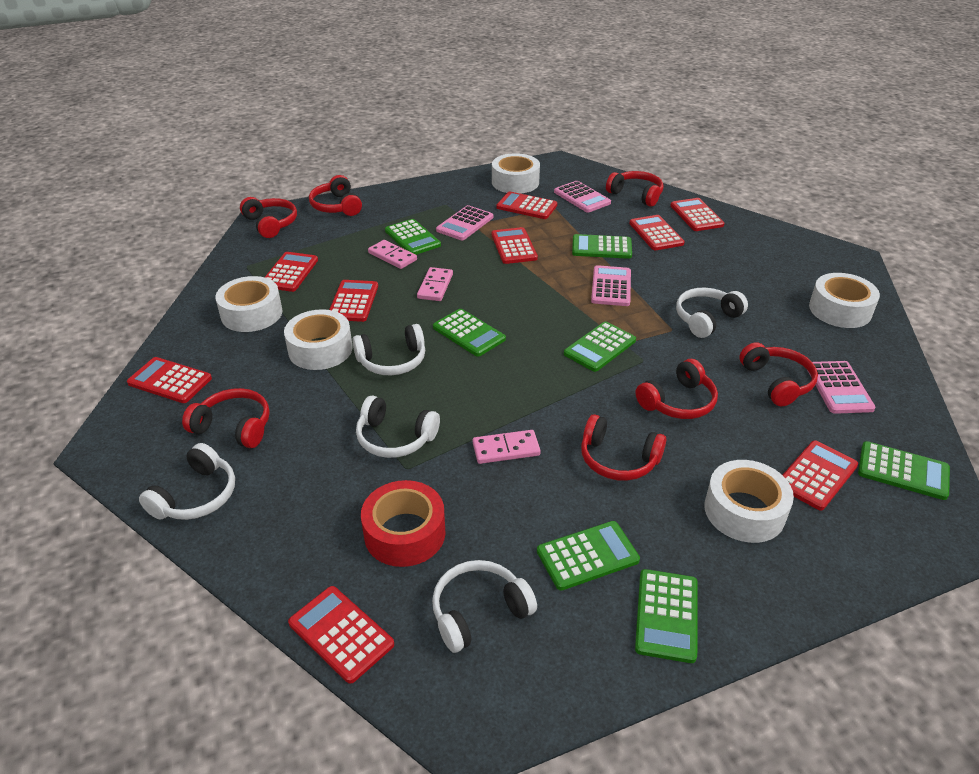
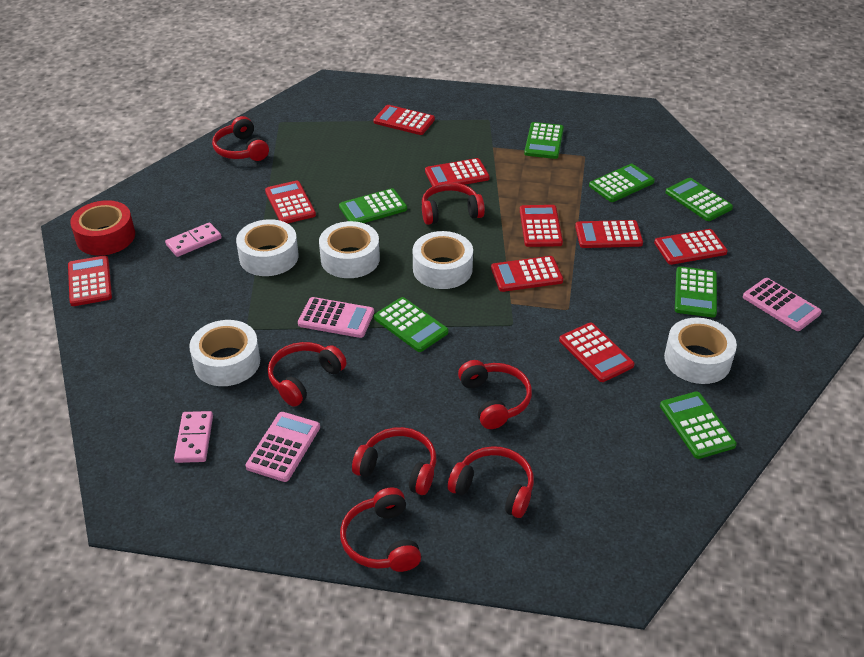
pink calculator: 4 -> 3
pink domino: 3 -> 2
white headphones: 5 -> 0

